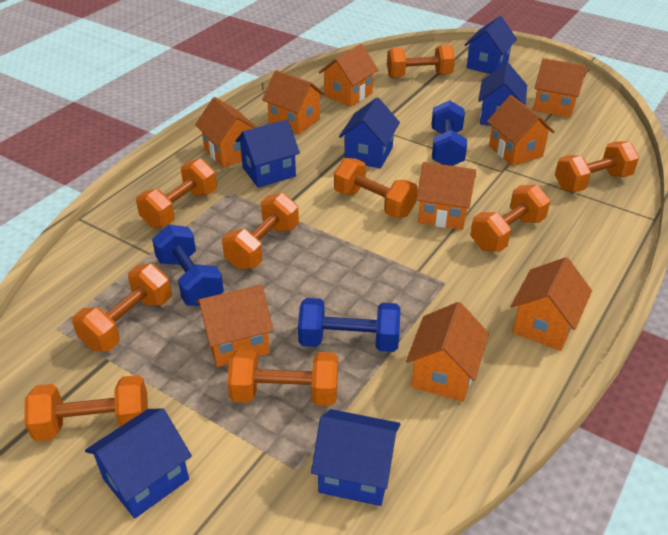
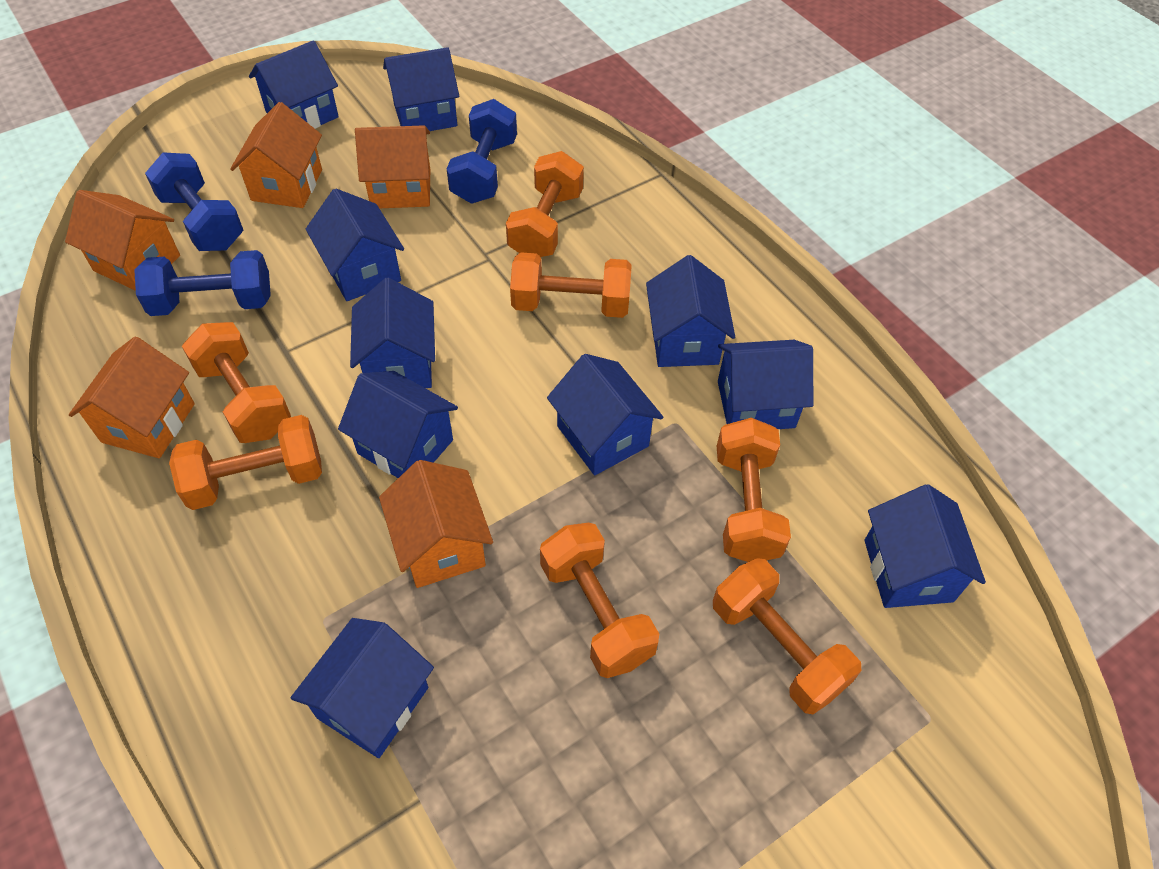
blue house: 6 -> 10
orange dumbbell: 9 -> 7
orange house: 9 -> 5

